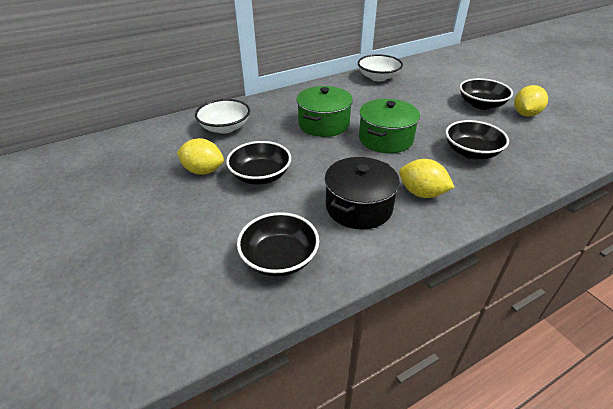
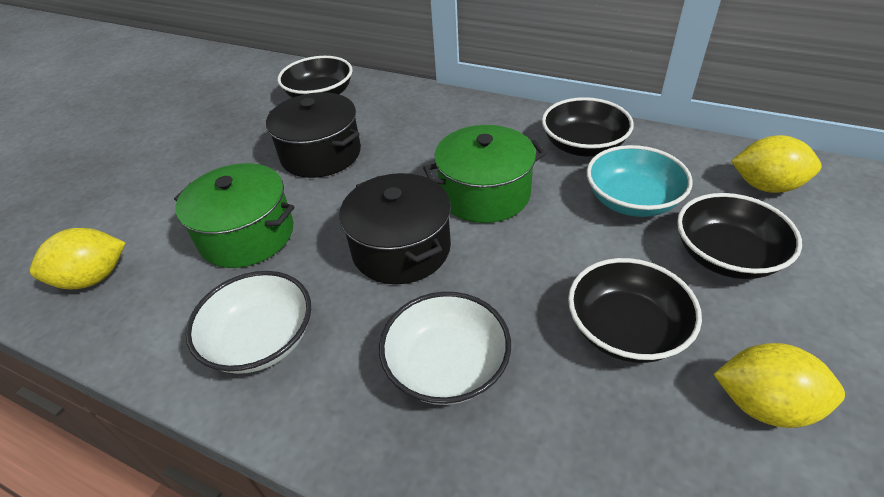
black pot: 1 -> 2
turquoise bowl: 0 -> 1

